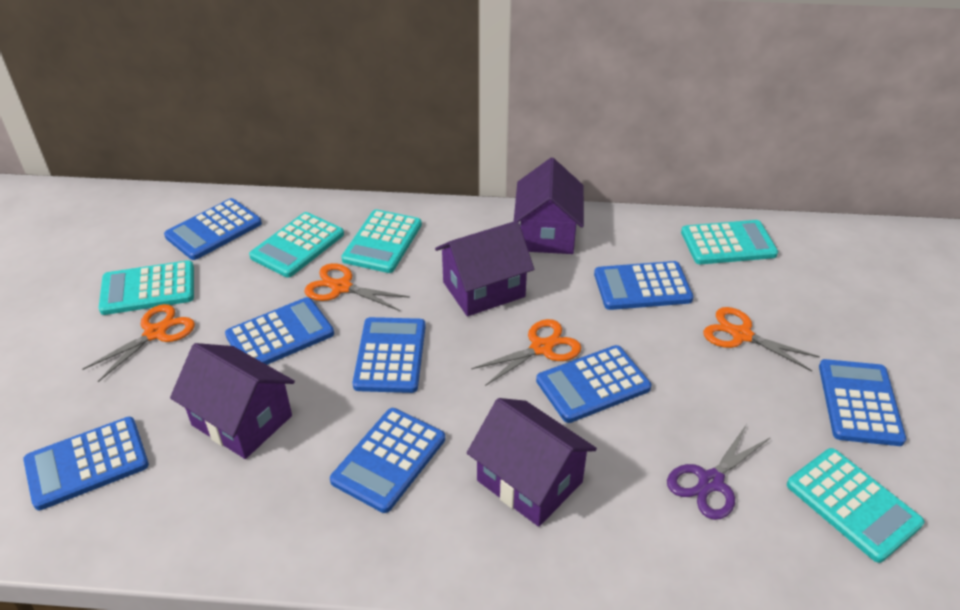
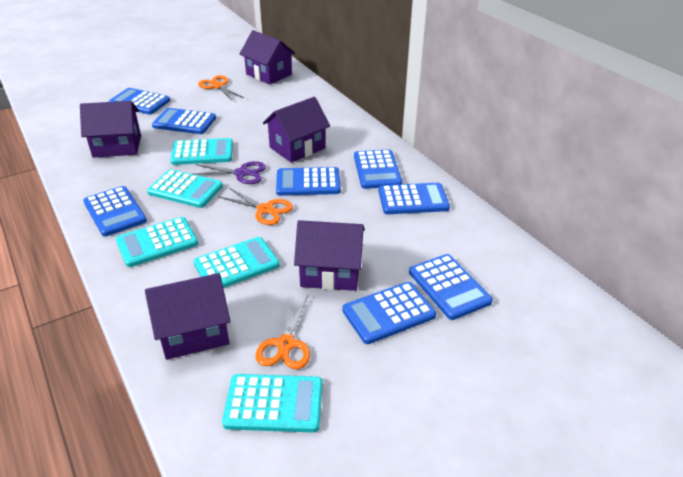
orange scissors: 4 -> 3
purple house: 4 -> 5

